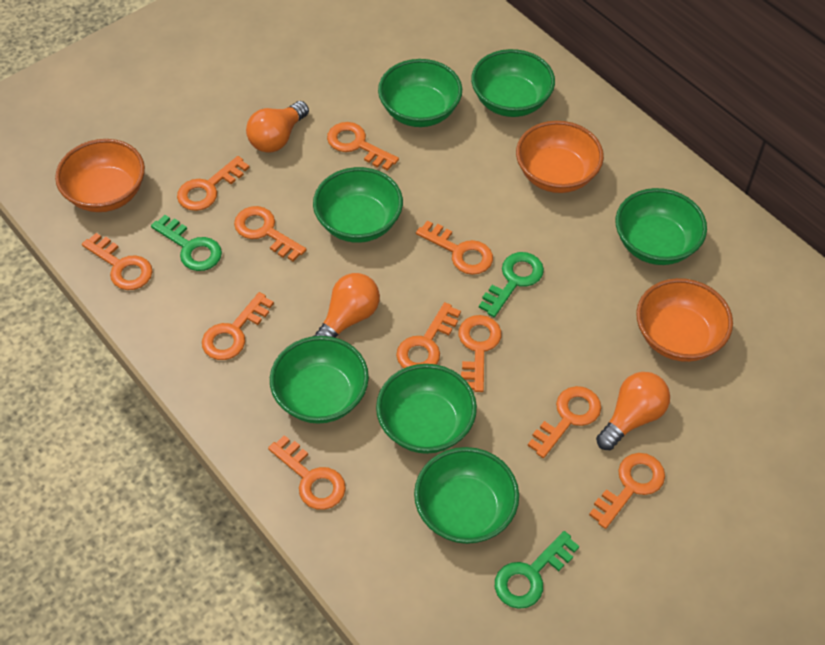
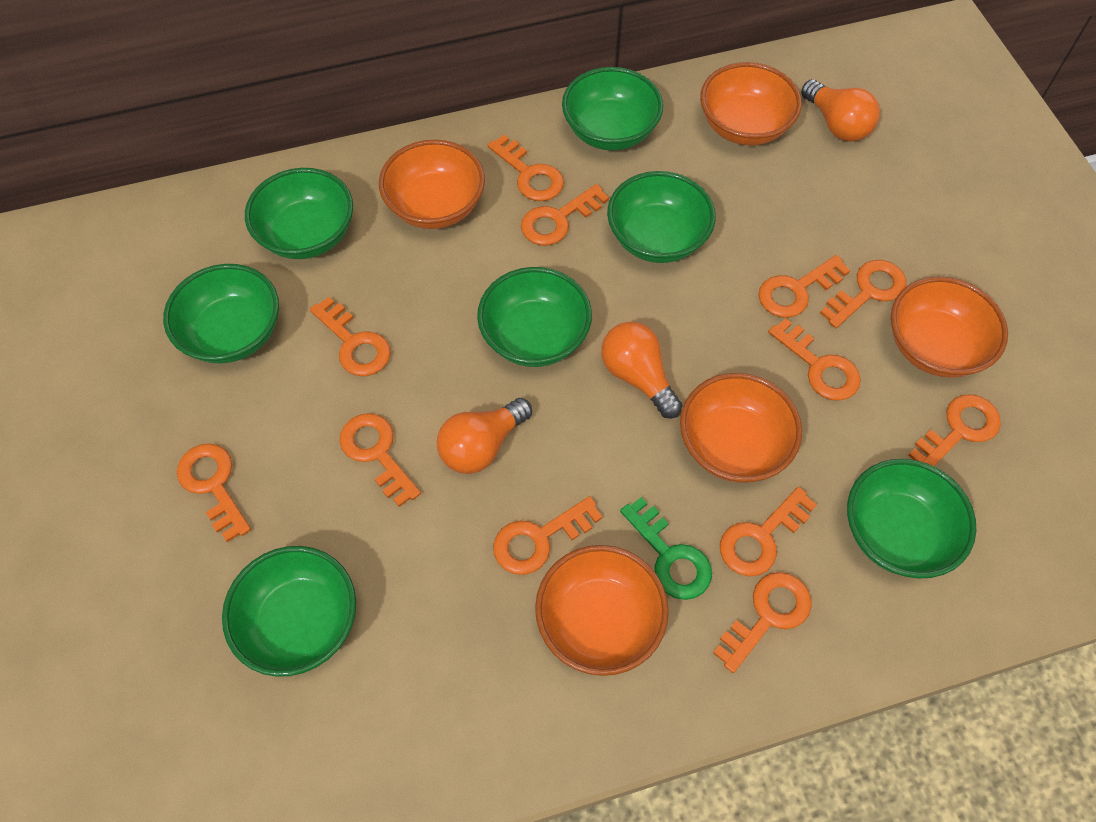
green key: 3 -> 1
orange bowl: 3 -> 5
orange key: 11 -> 12

